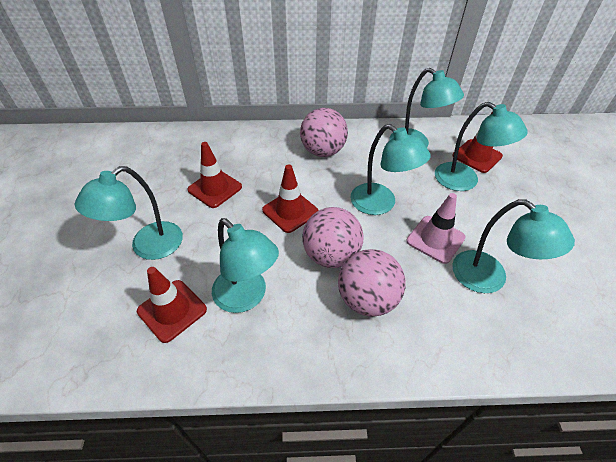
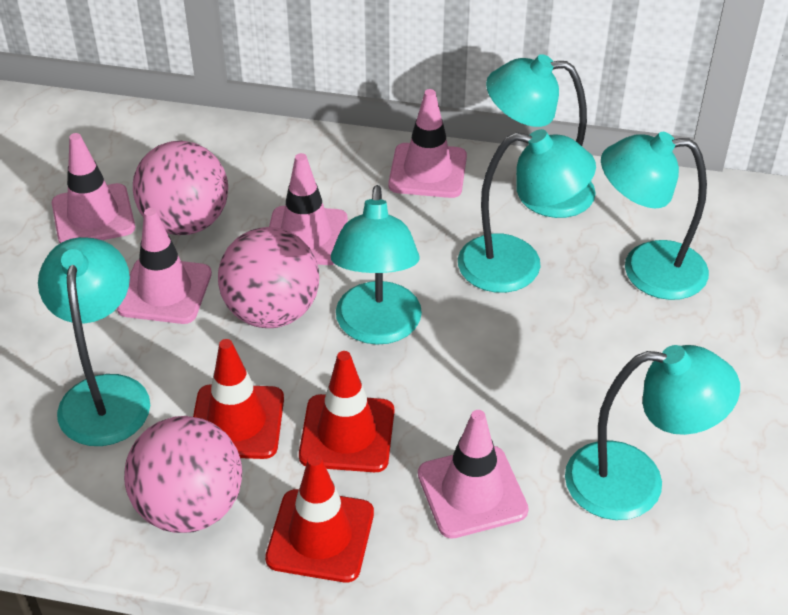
pink traffic cone: 1 -> 5
red traffic cone: 4 -> 3

